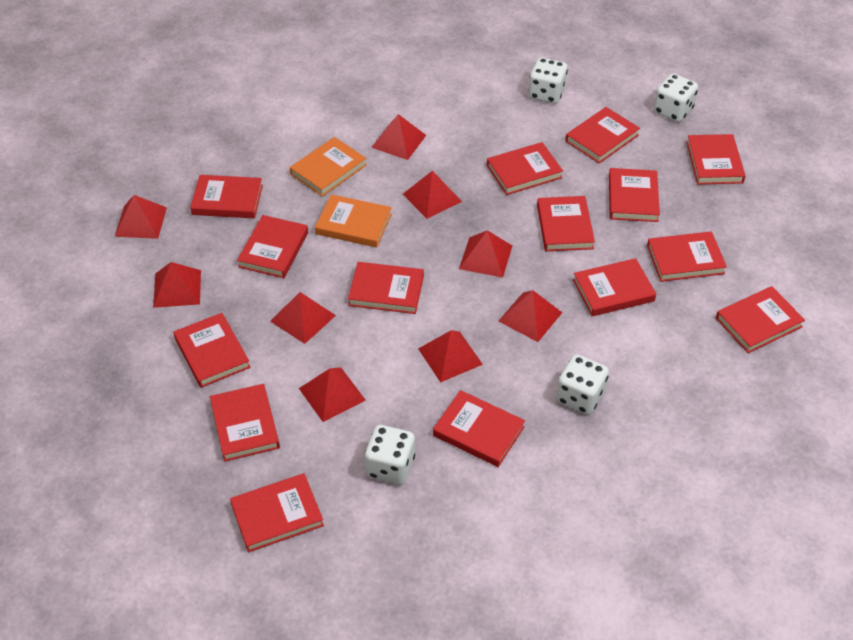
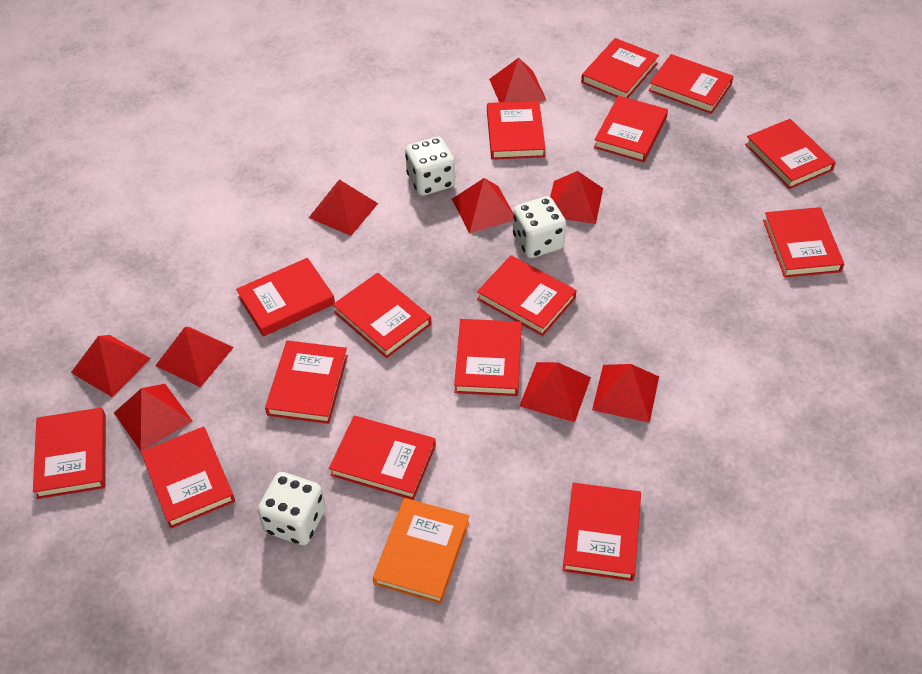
orange book: 2 -> 1
white dice: 4 -> 3

